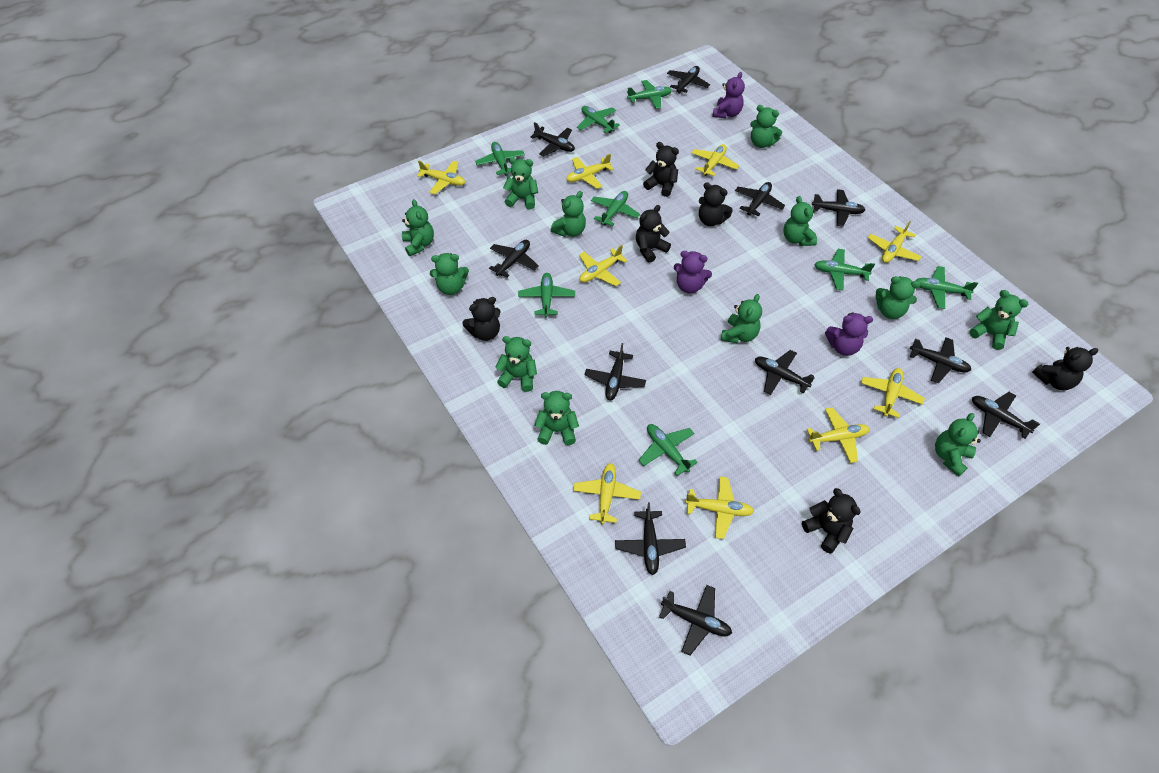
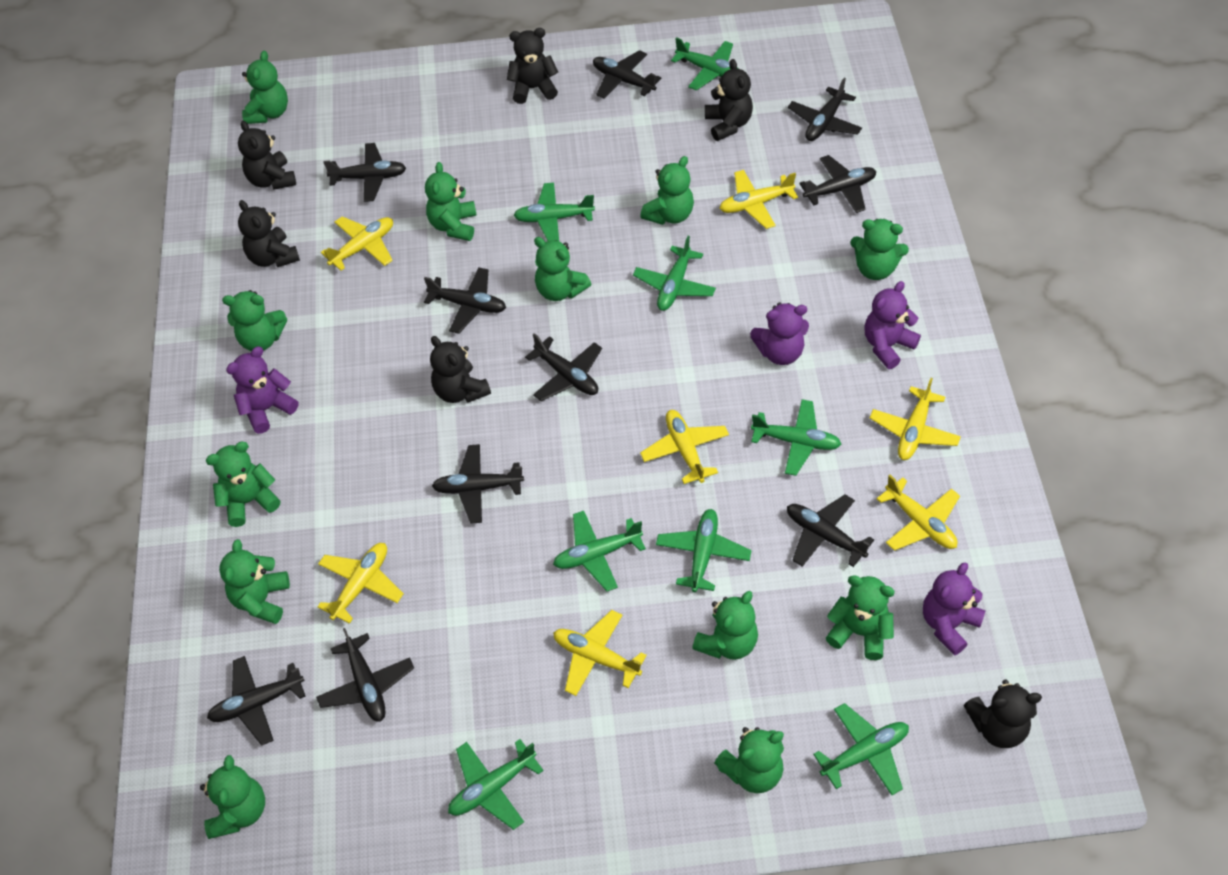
black plane: 11 -> 10
purple teddy bear: 3 -> 4
yellow plane: 9 -> 7

